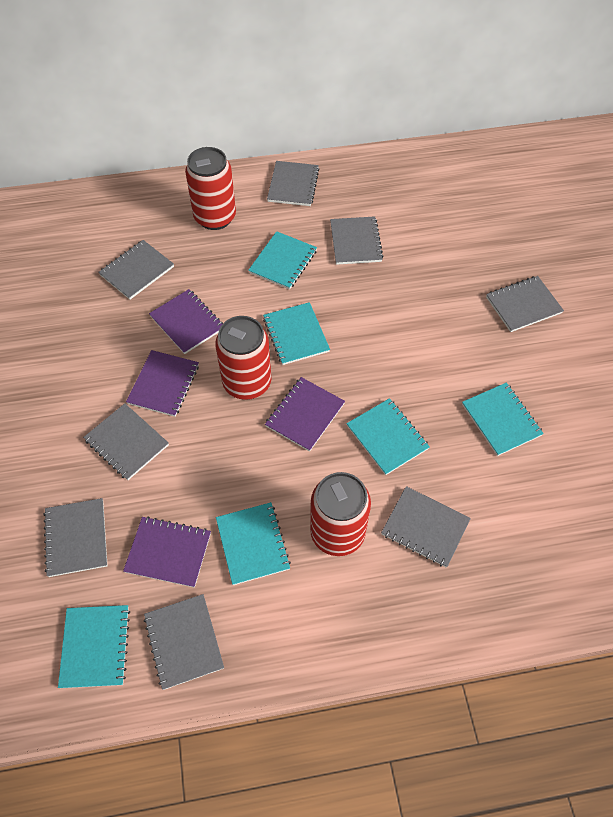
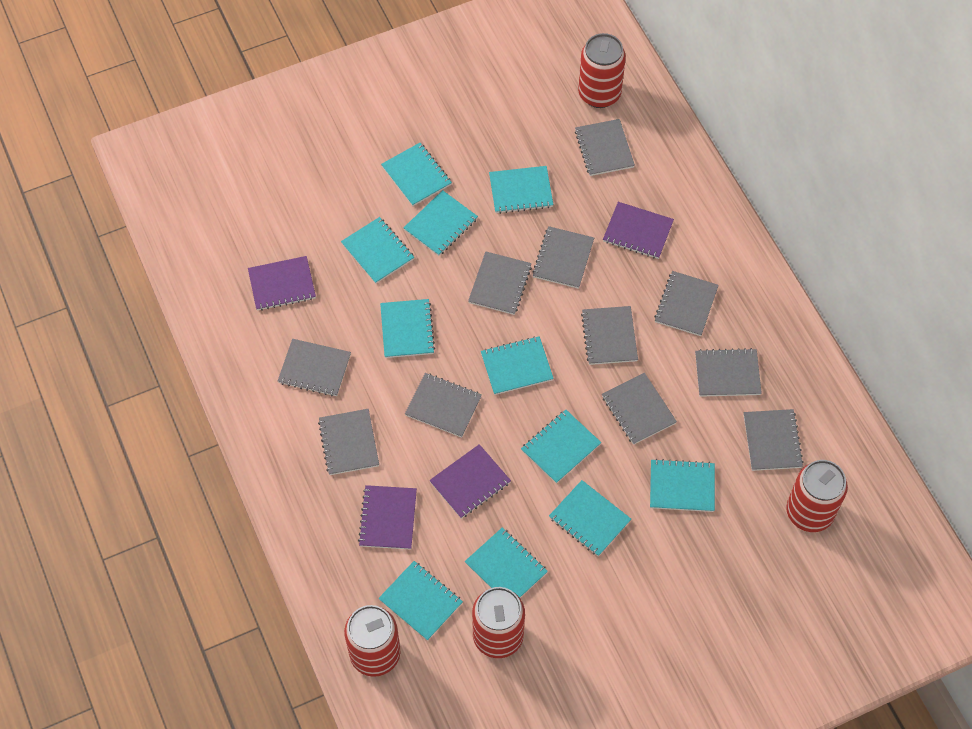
grey notebook: 8 -> 11
red can: 3 -> 4
turquoise notebook: 6 -> 11

